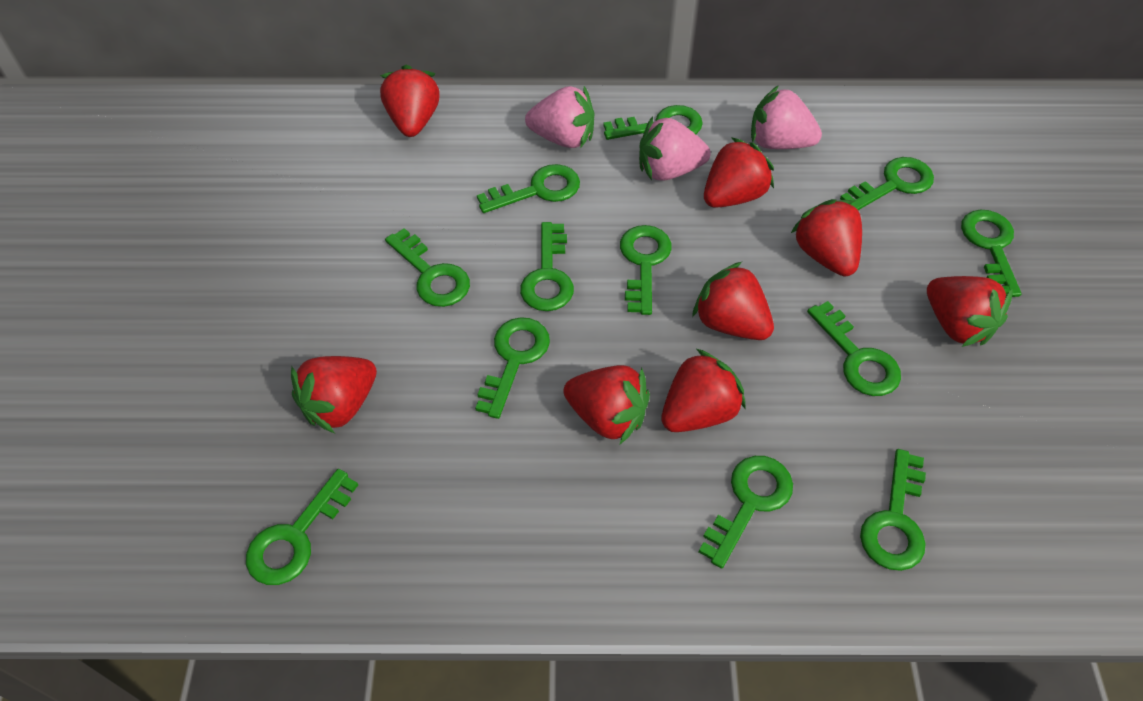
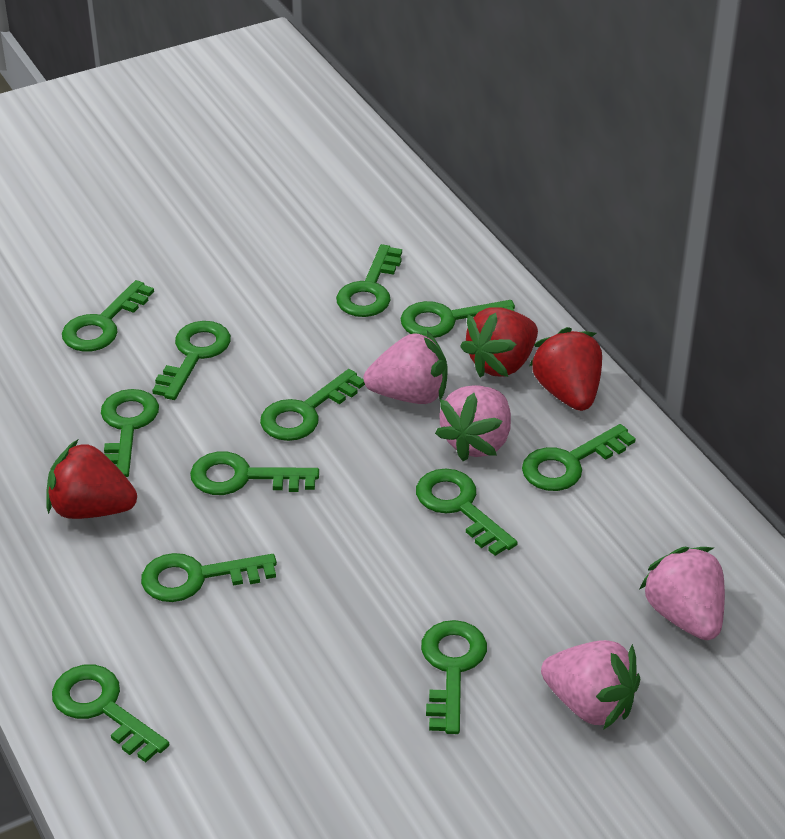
pink strawberry: 3 -> 4
red strawberry: 8 -> 3

